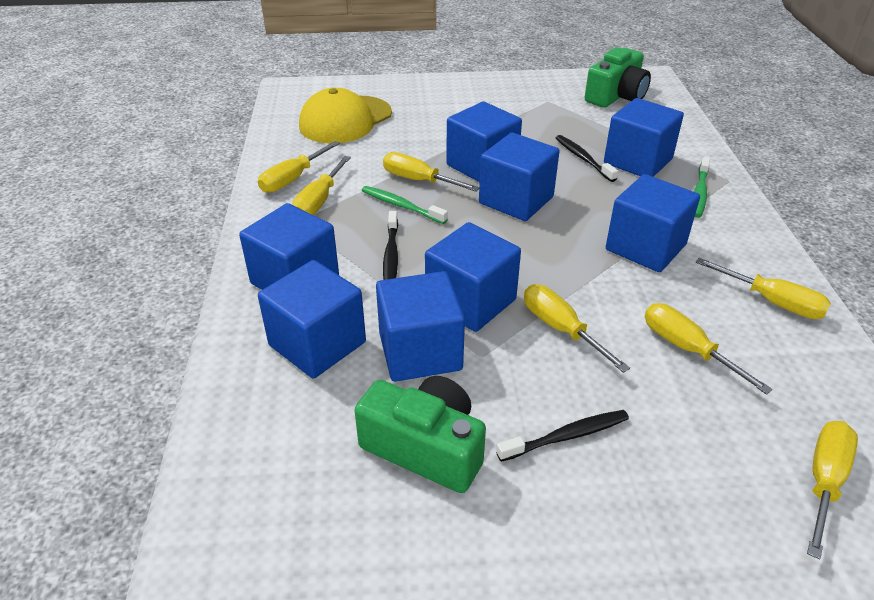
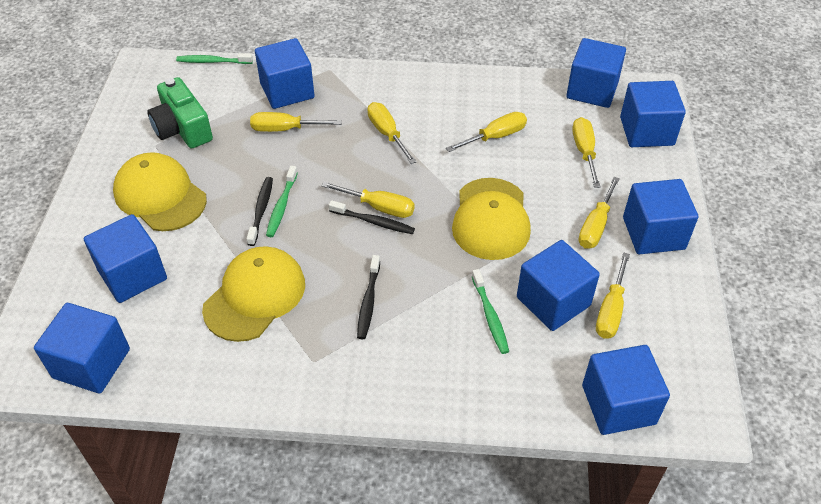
green camera: 2 -> 1
green toothbrush: 2 -> 3
yellow cap: 1 -> 3

